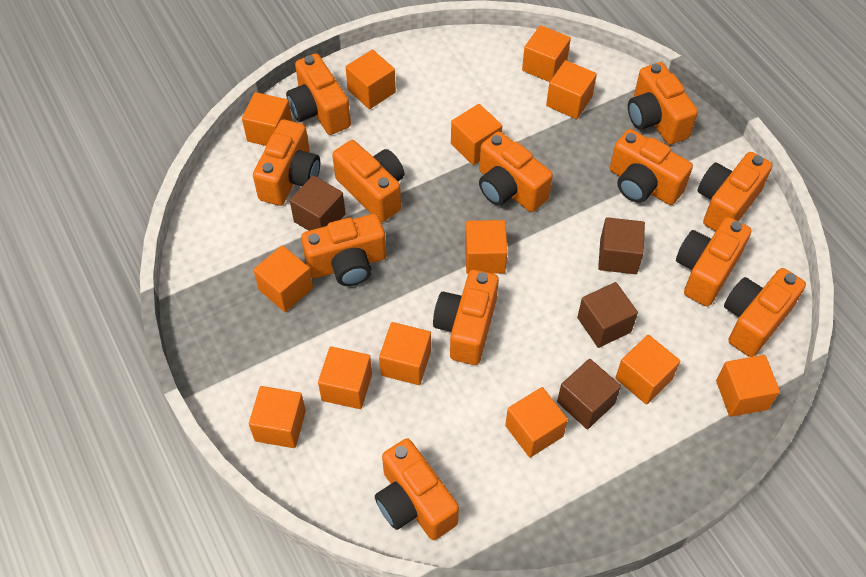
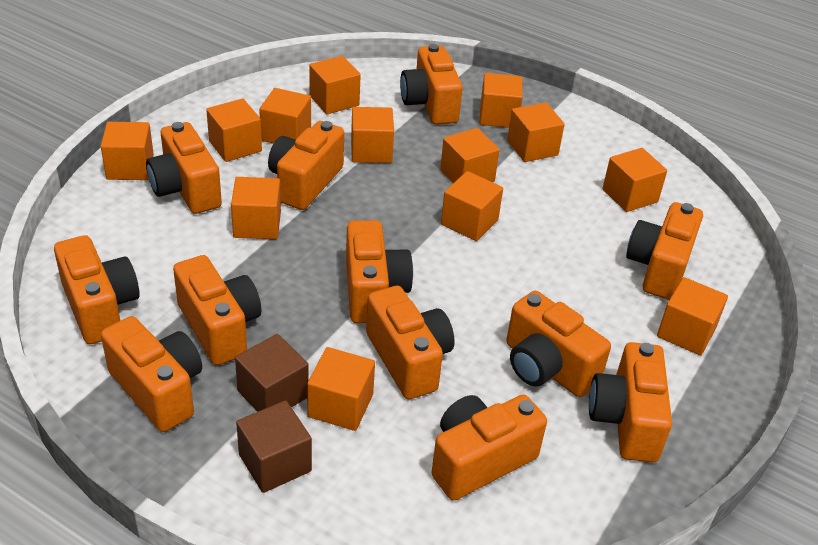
brown cube: 4 -> 2

